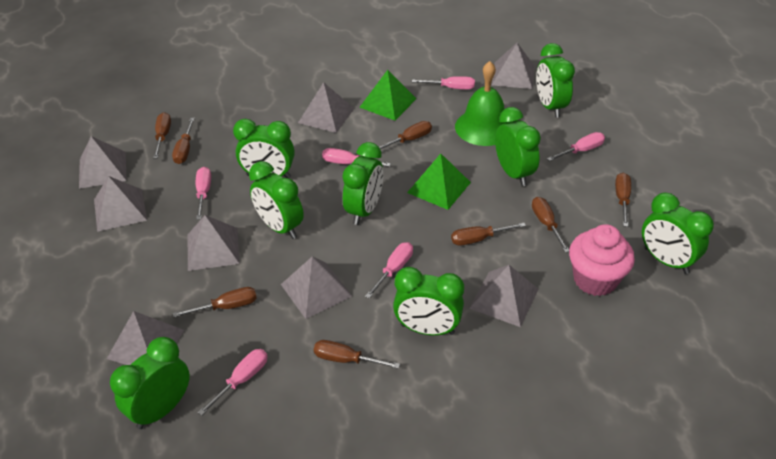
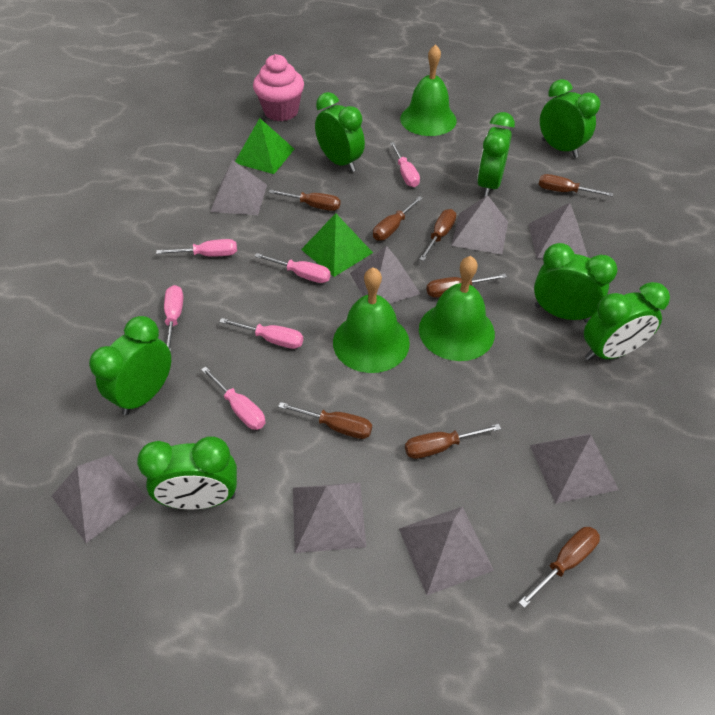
green bell: 1 -> 3
green clock: 8 -> 7

